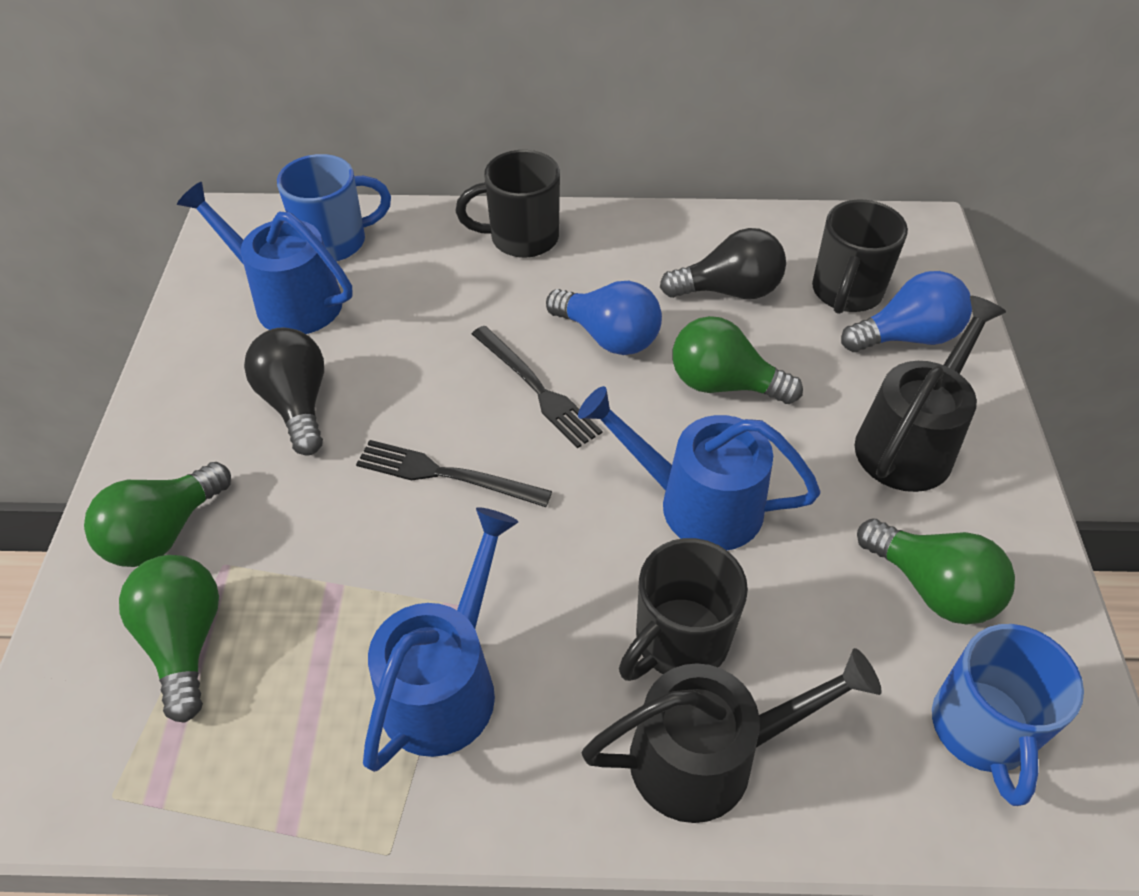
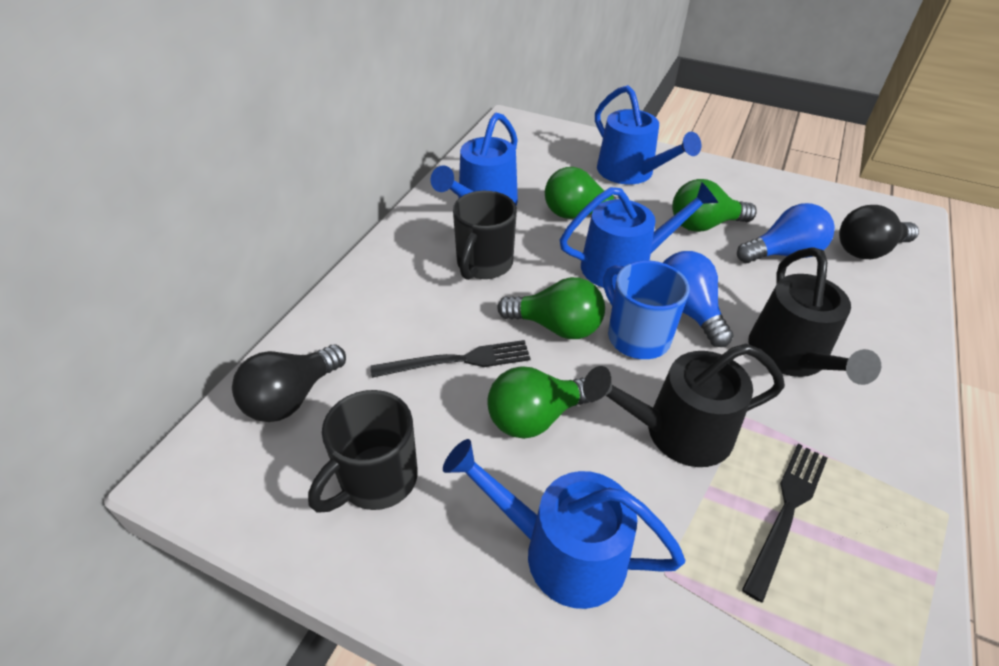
black mug: 3 -> 2
blue mug: 2 -> 1
blue watering can: 3 -> 4

